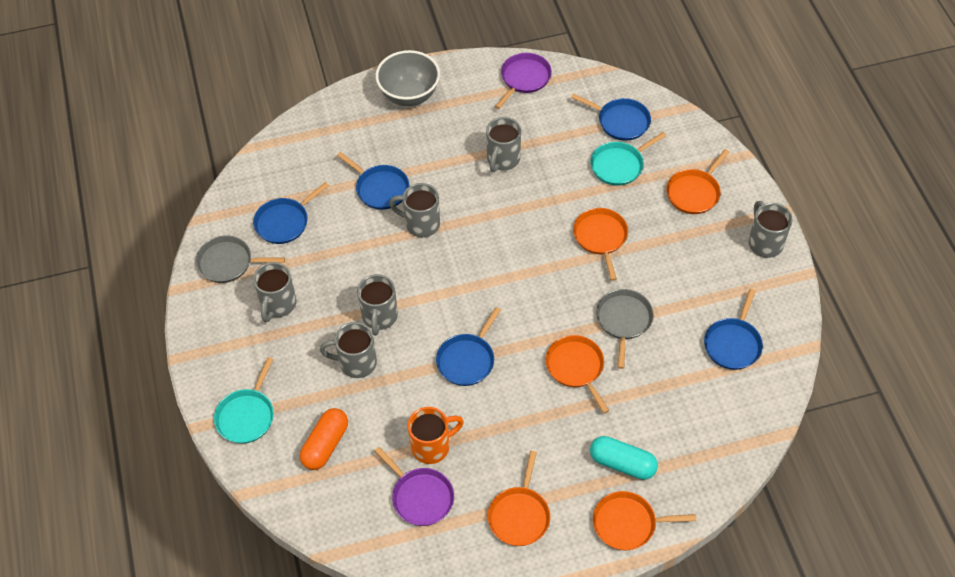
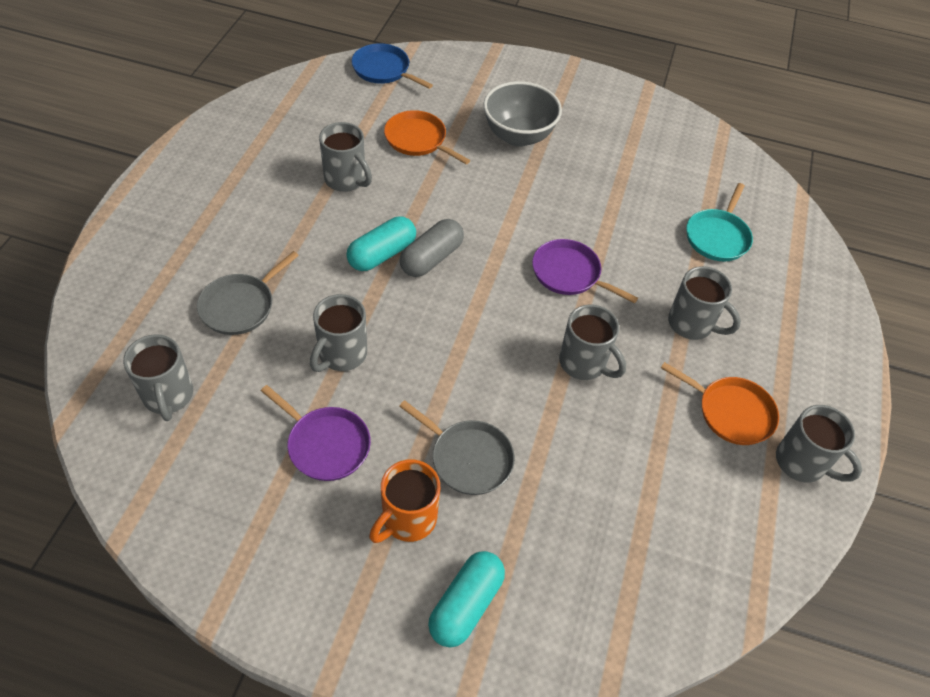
blue pan: 5 -> 1
grey capsule: 0 -> 1
orange capsule: 1 -> 0
orange pan: 5 -> 2
turquoise capsule: 1 -> 2
turquoise pan: 2 -> 1

